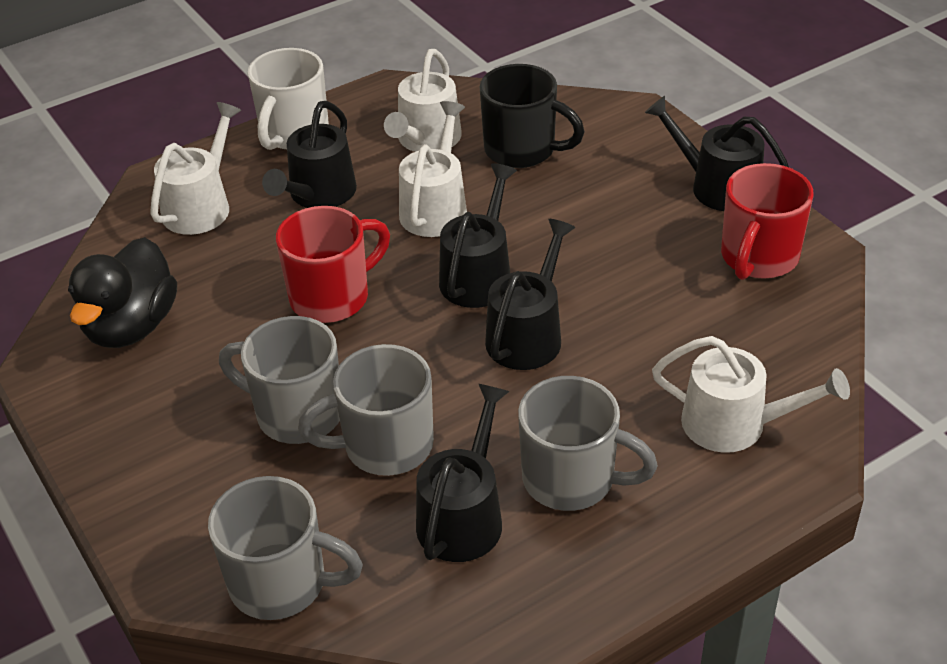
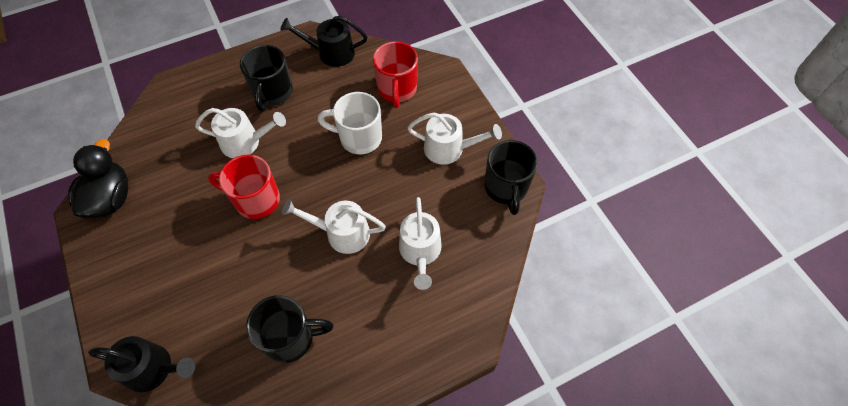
black mug: 1 -> 3
black watering can: 5 -> 2
grey mug: 4 -> 0

